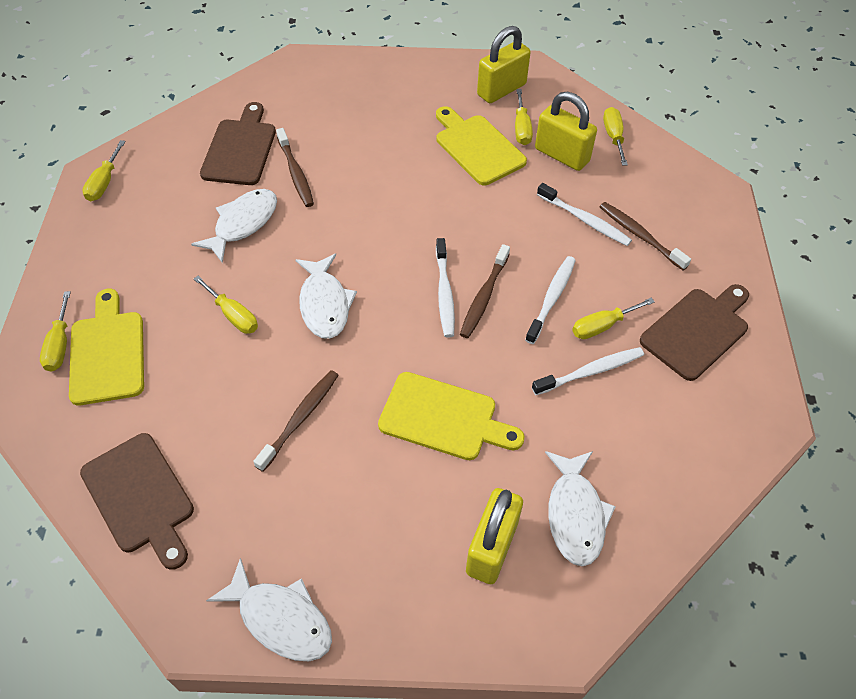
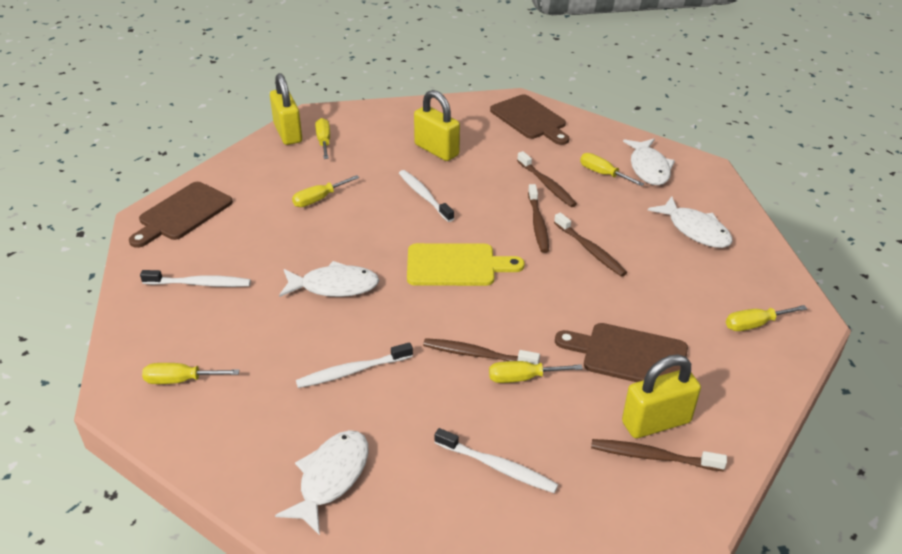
brown toothbrush: 4 -> 5
yellow cutting board: 3 -> 1

